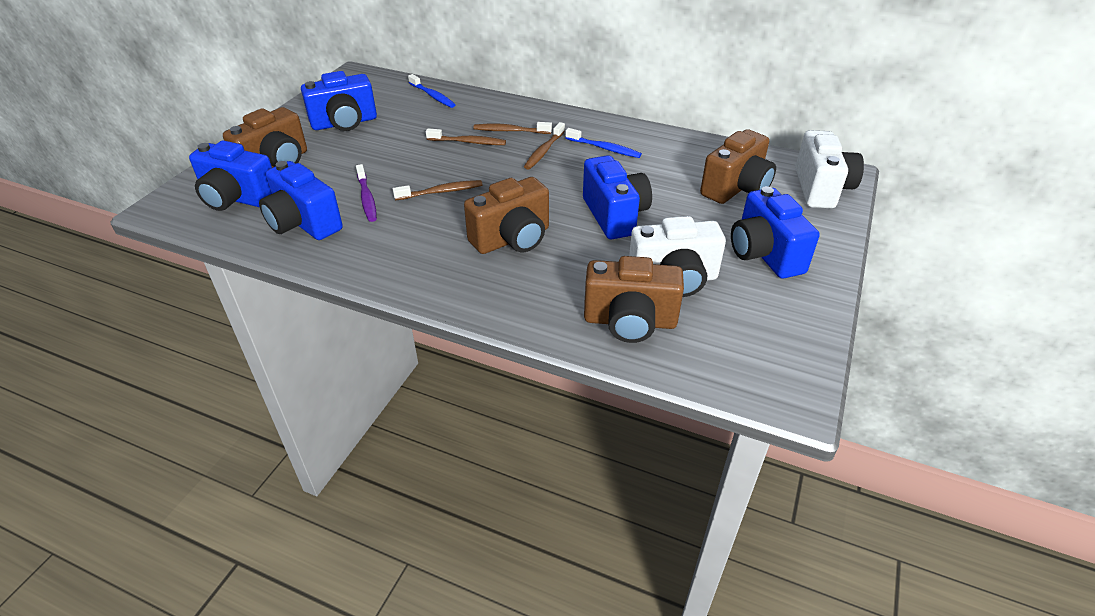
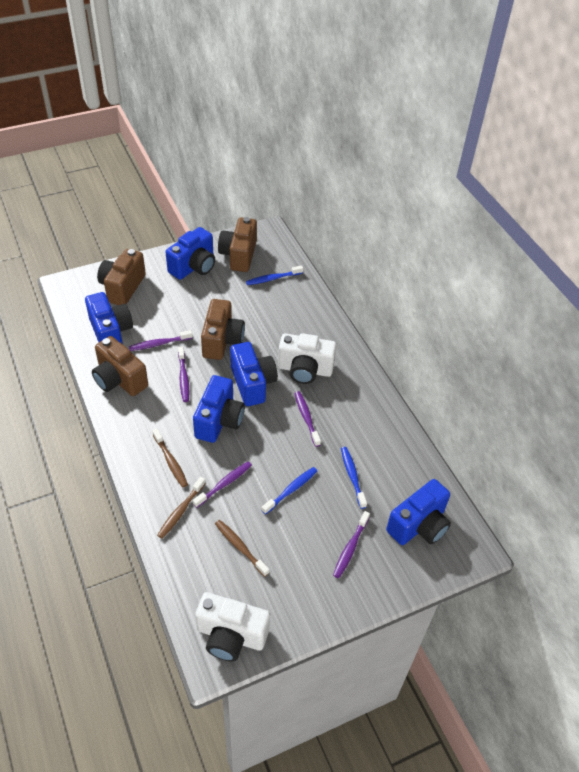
blue toothbrush: 2 -> 3
brown toothbrush: 4 -> 3
purple toothbrush: 1 -> 5

